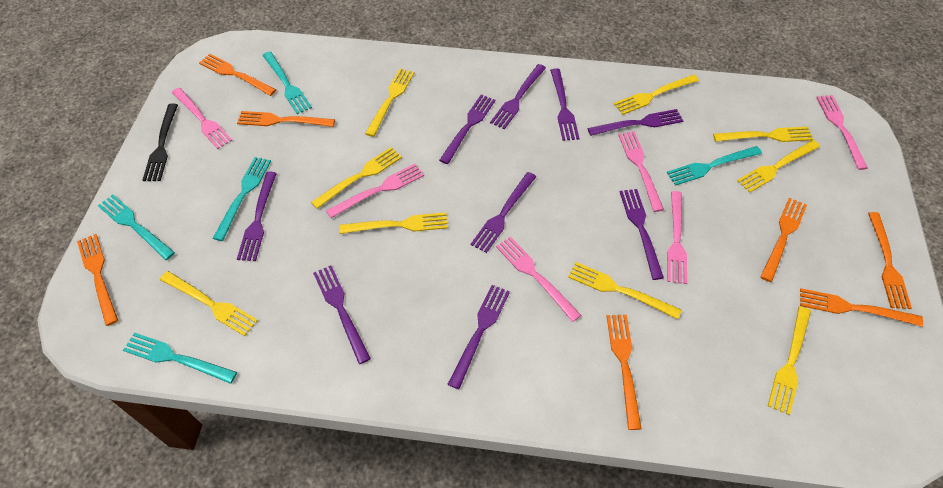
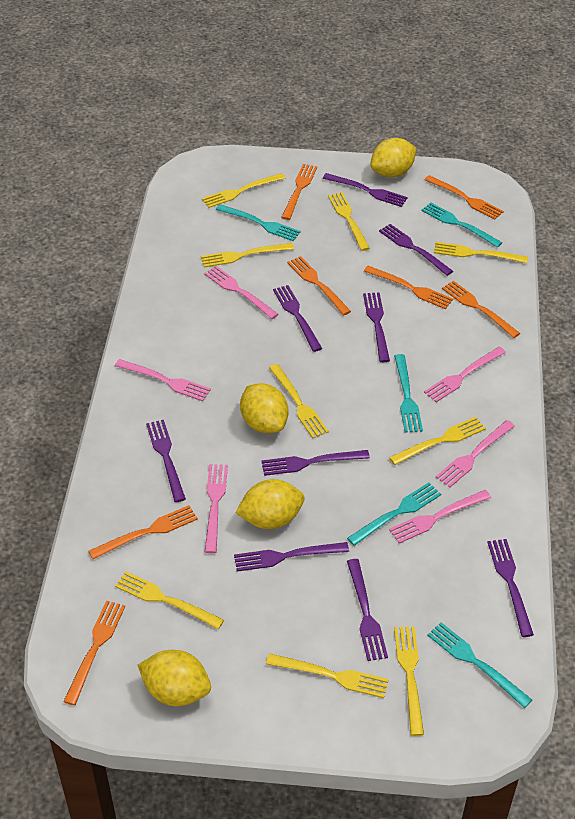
black fork: 1 -> 0
yellow lemon: 0 -> 4

